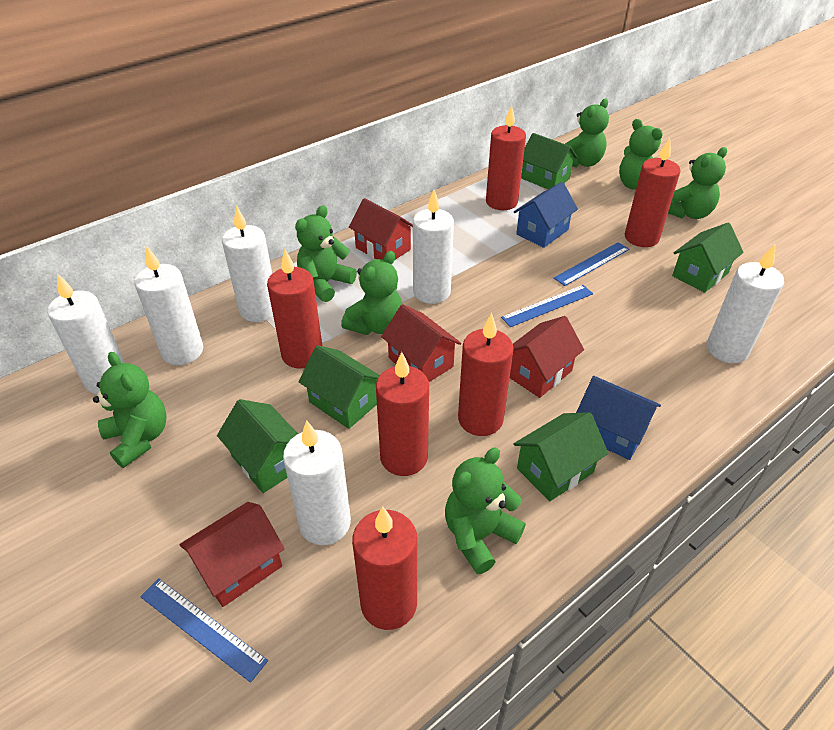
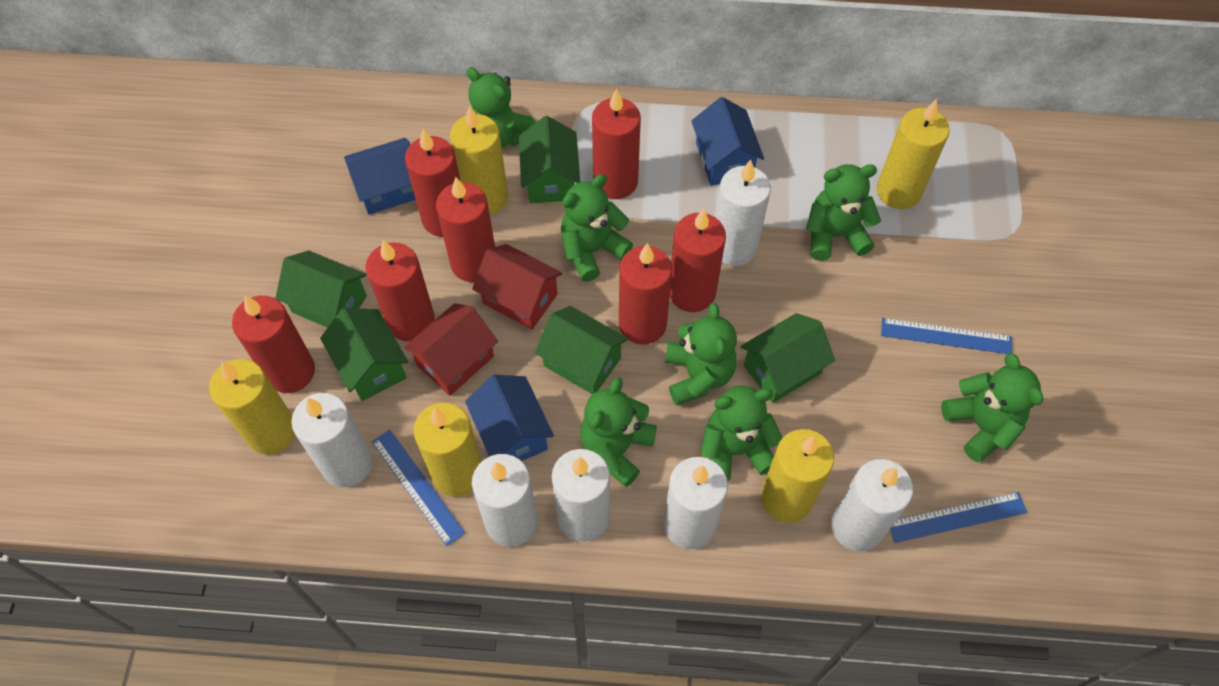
blue house: 2 -> 3
red candle: 6 -> 7
red house: 4 -> 2
yellow candle: 0 -> 5

